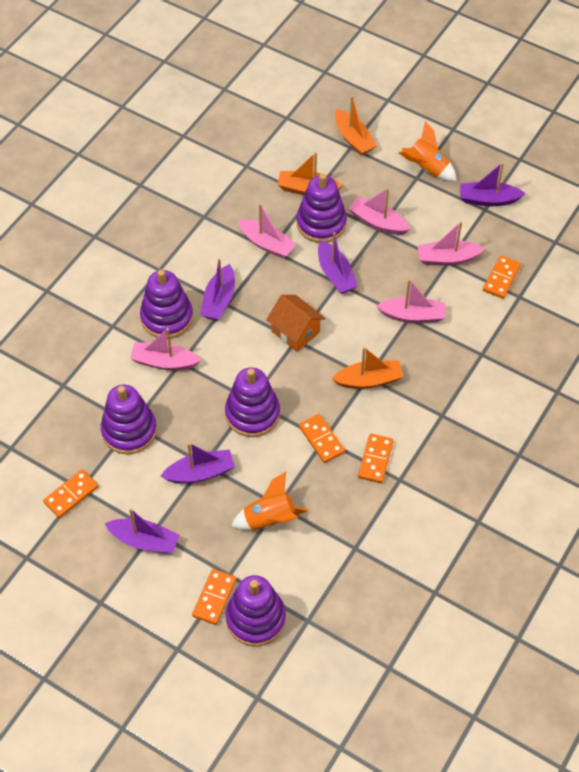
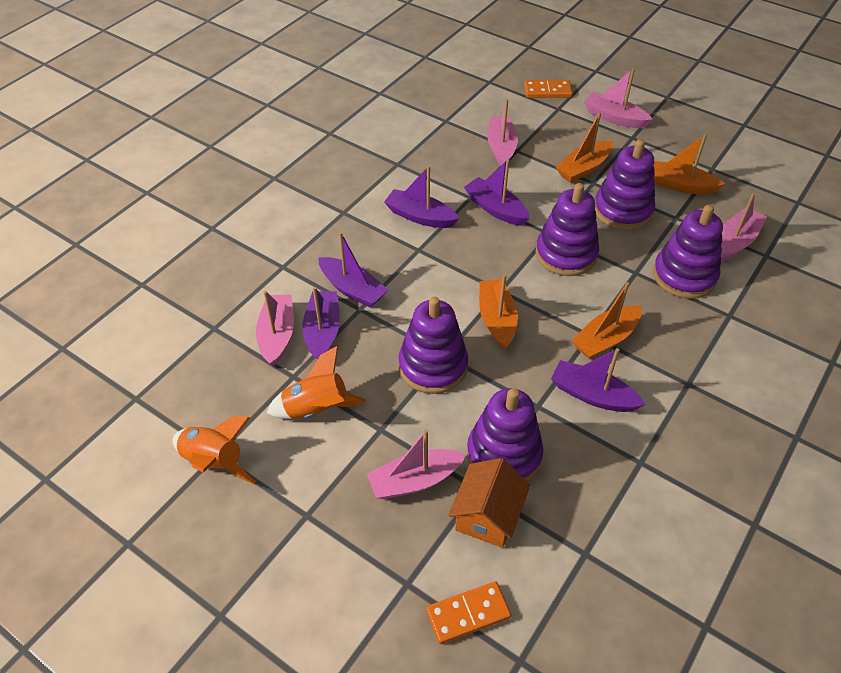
orange boat: 3 -> 4
orange domino: 5 -> 2

